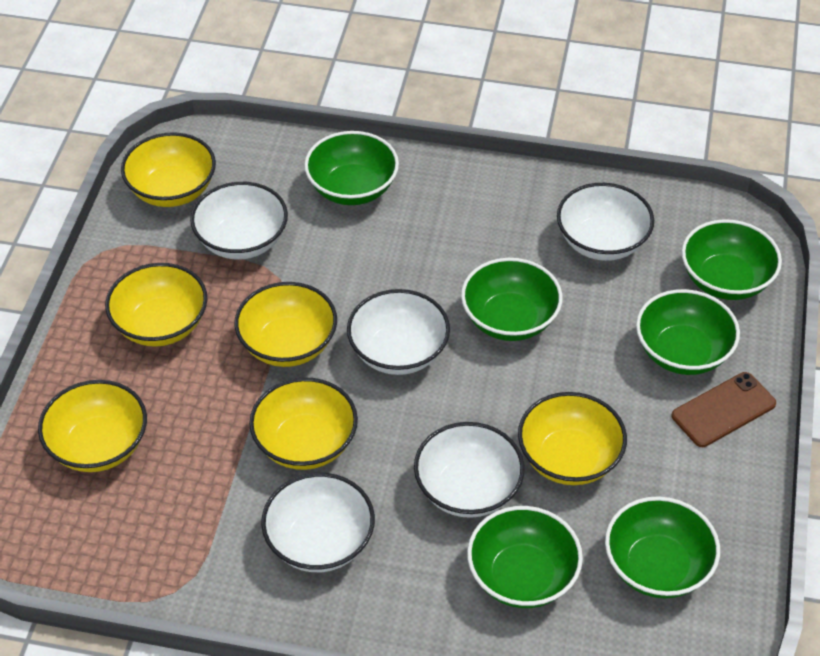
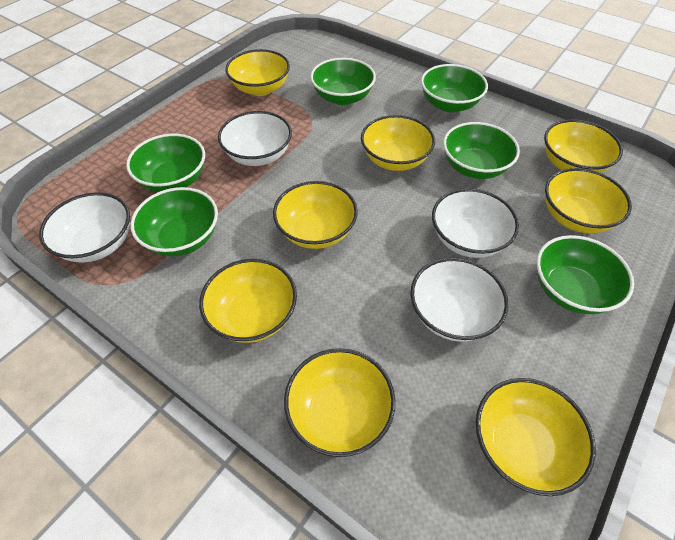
brown phone: 1 -> 0
white bowl: 5 -> 4
yellow bowl: 6 -> 8

